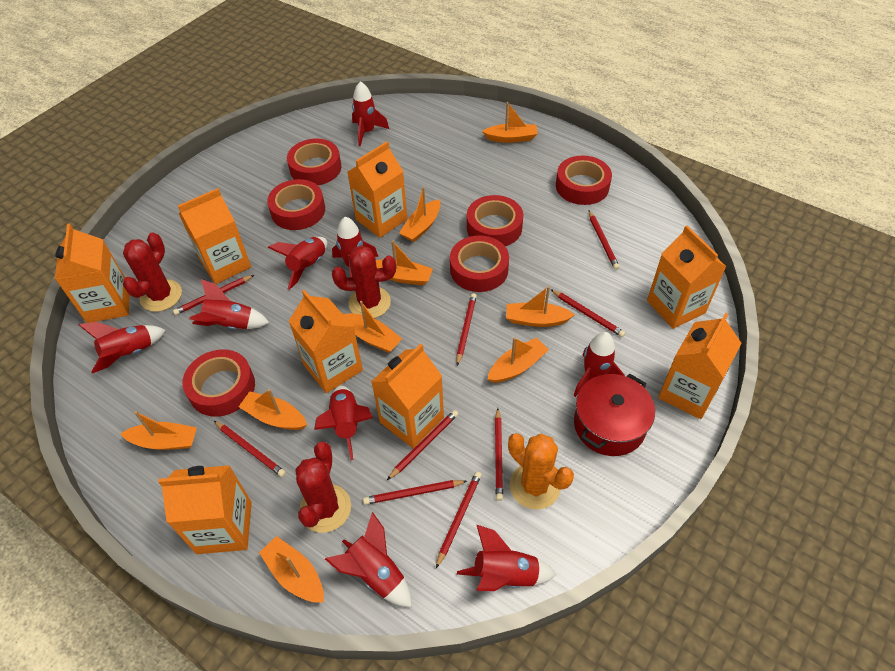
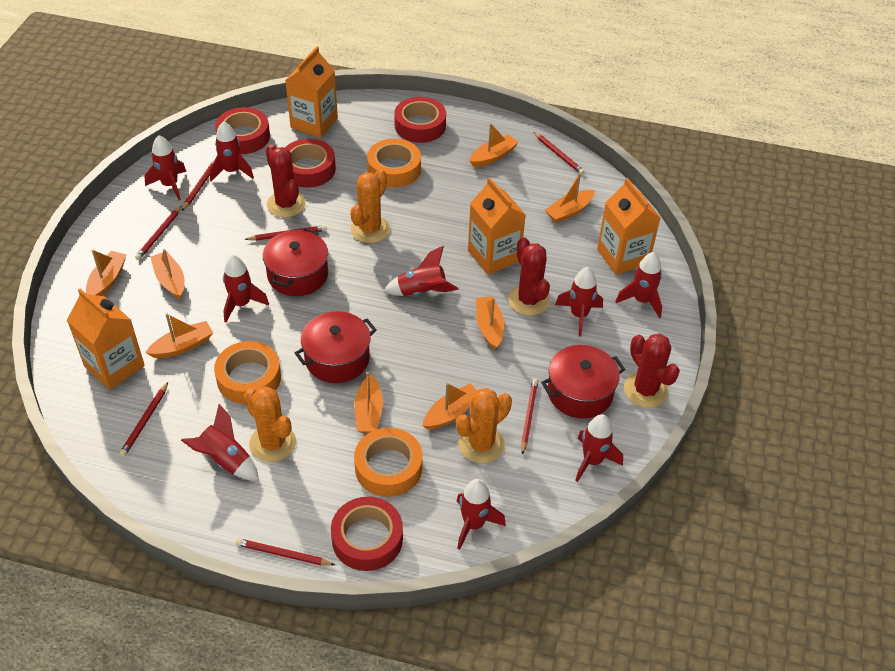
orange boat: 9 -> 8
orange cactus: 1 -> 3
orange carton: 8 -> 4
orange tape: 0 -> 3
red pencil: 9 -> 7
red pot: 1 -> 3
red tape: 6 -> 4

